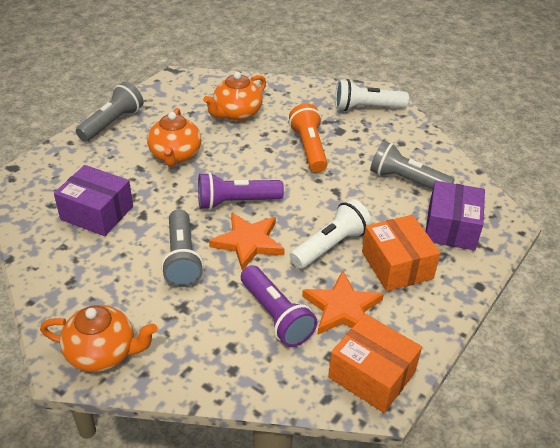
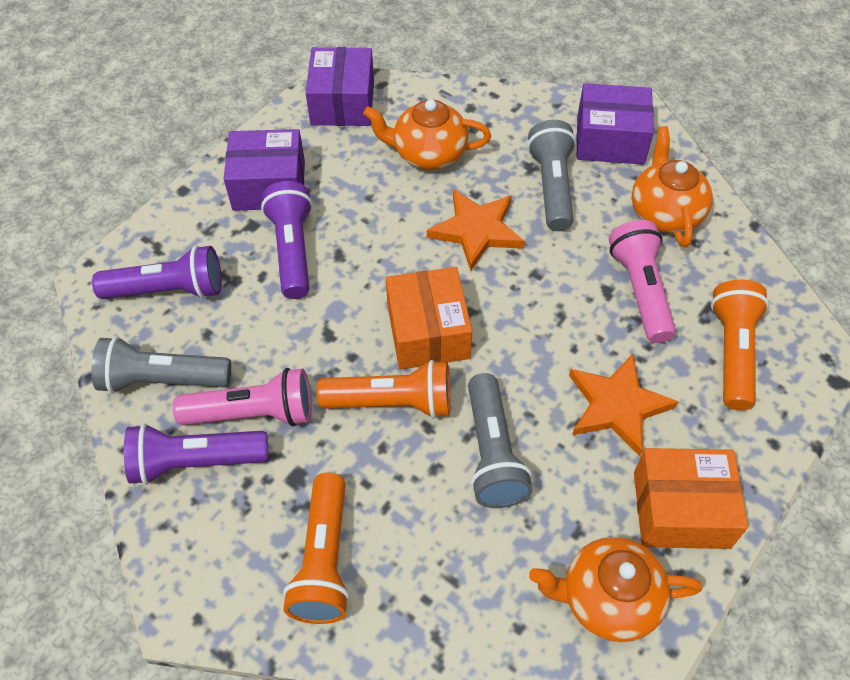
orange flashlight: 1 -> 3
pink flashlight: 0 -> 2
purple box: 2 -> 3
purple flashlight: 2 -> 3
white flashlight: 2 -> 0

